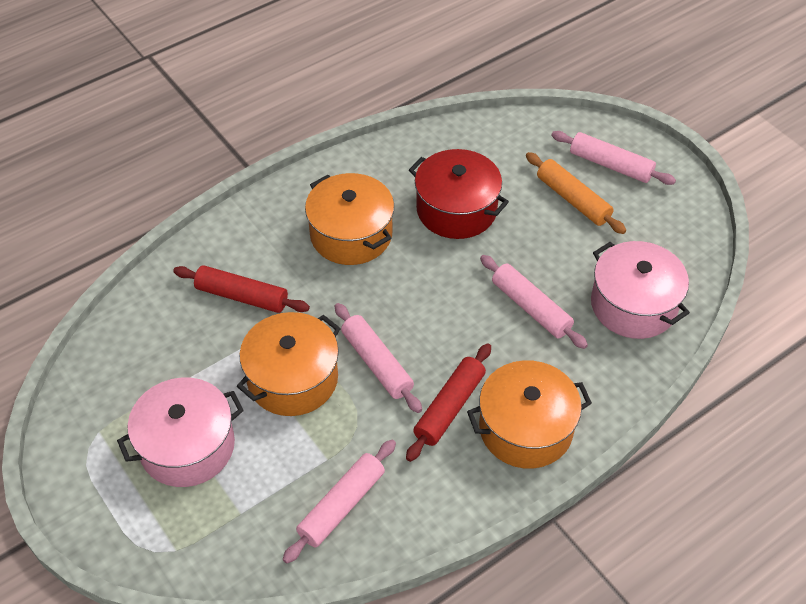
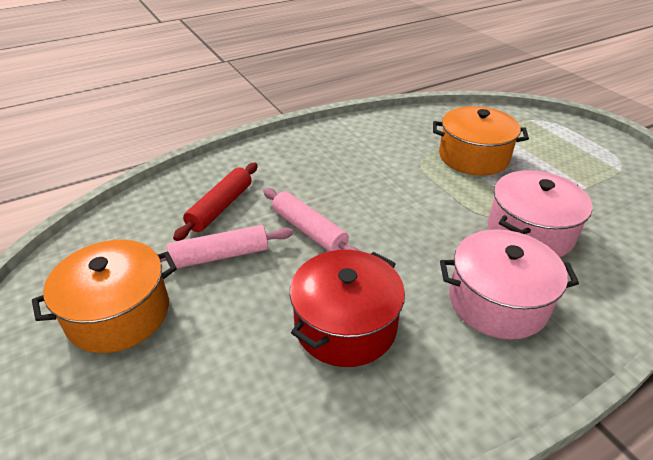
orange pot: 3 -> 2
orange rolling pin: 1 -> 0
pink rolling pin: 4 -> 2
red rolling pin: 2 -> 1

